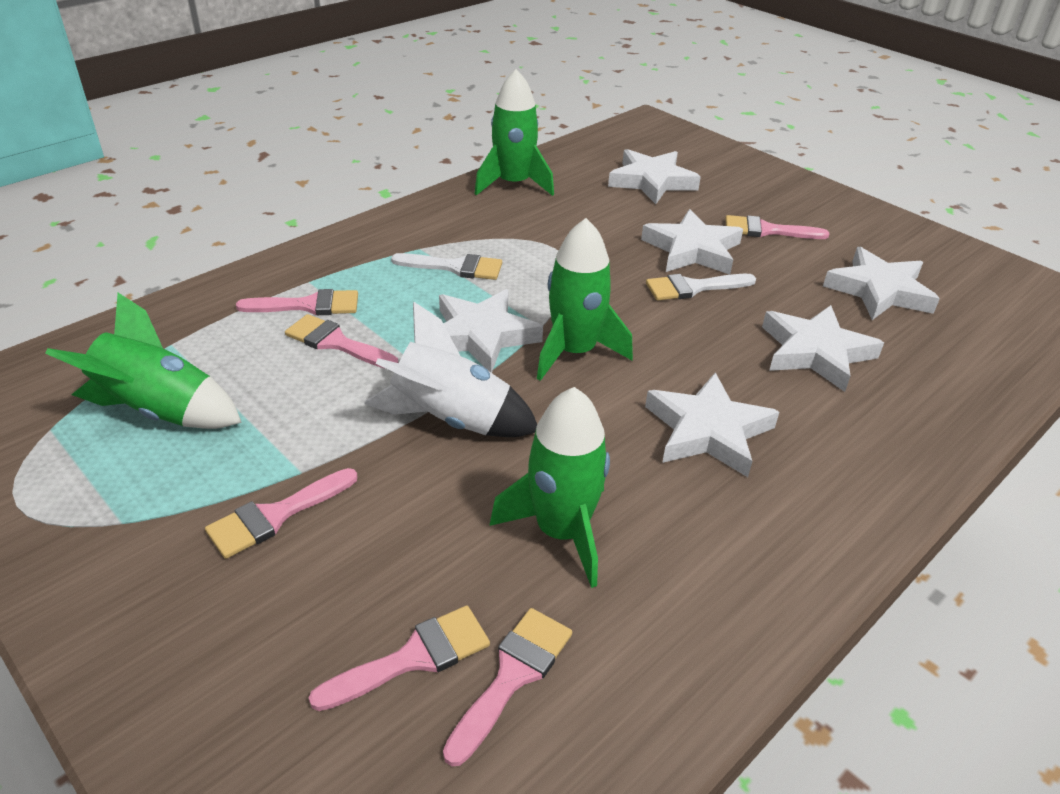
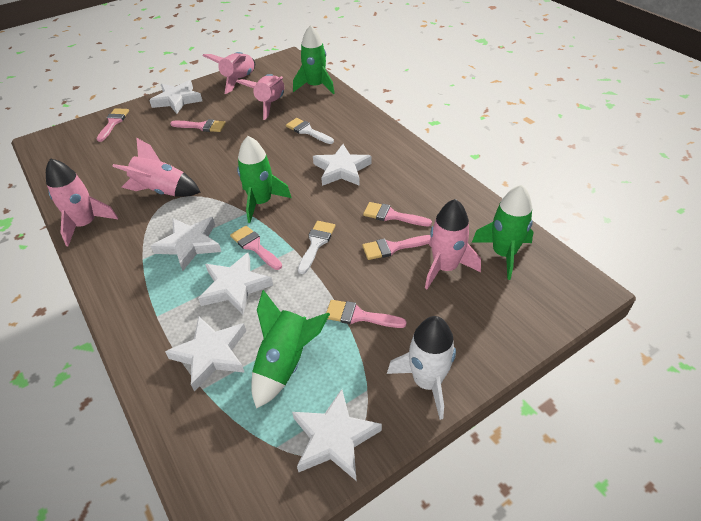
pink rocket: 0 -> 5

